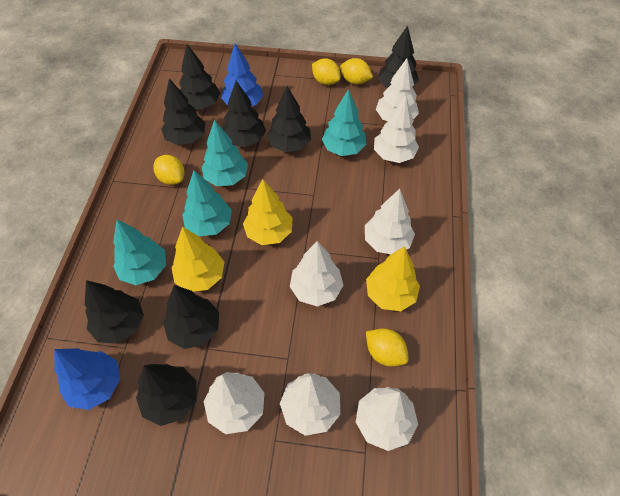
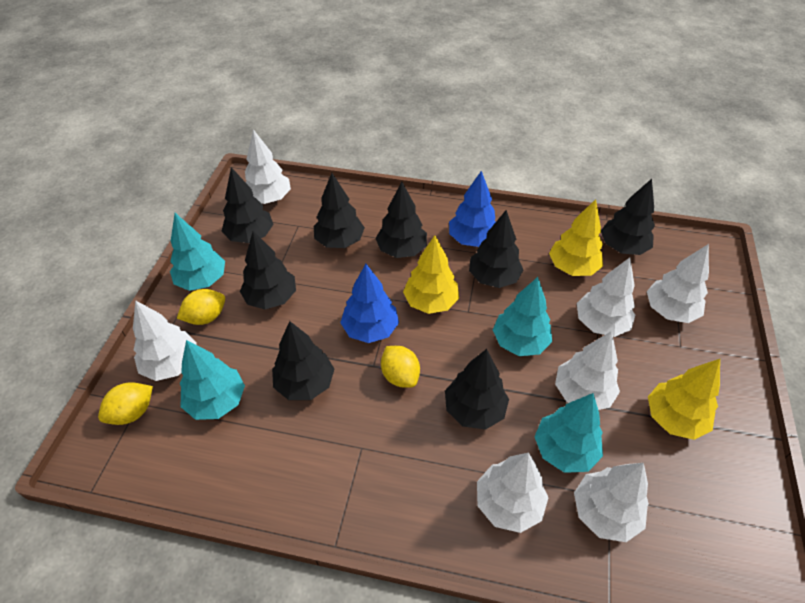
yellow lemon: 4 -> 3

